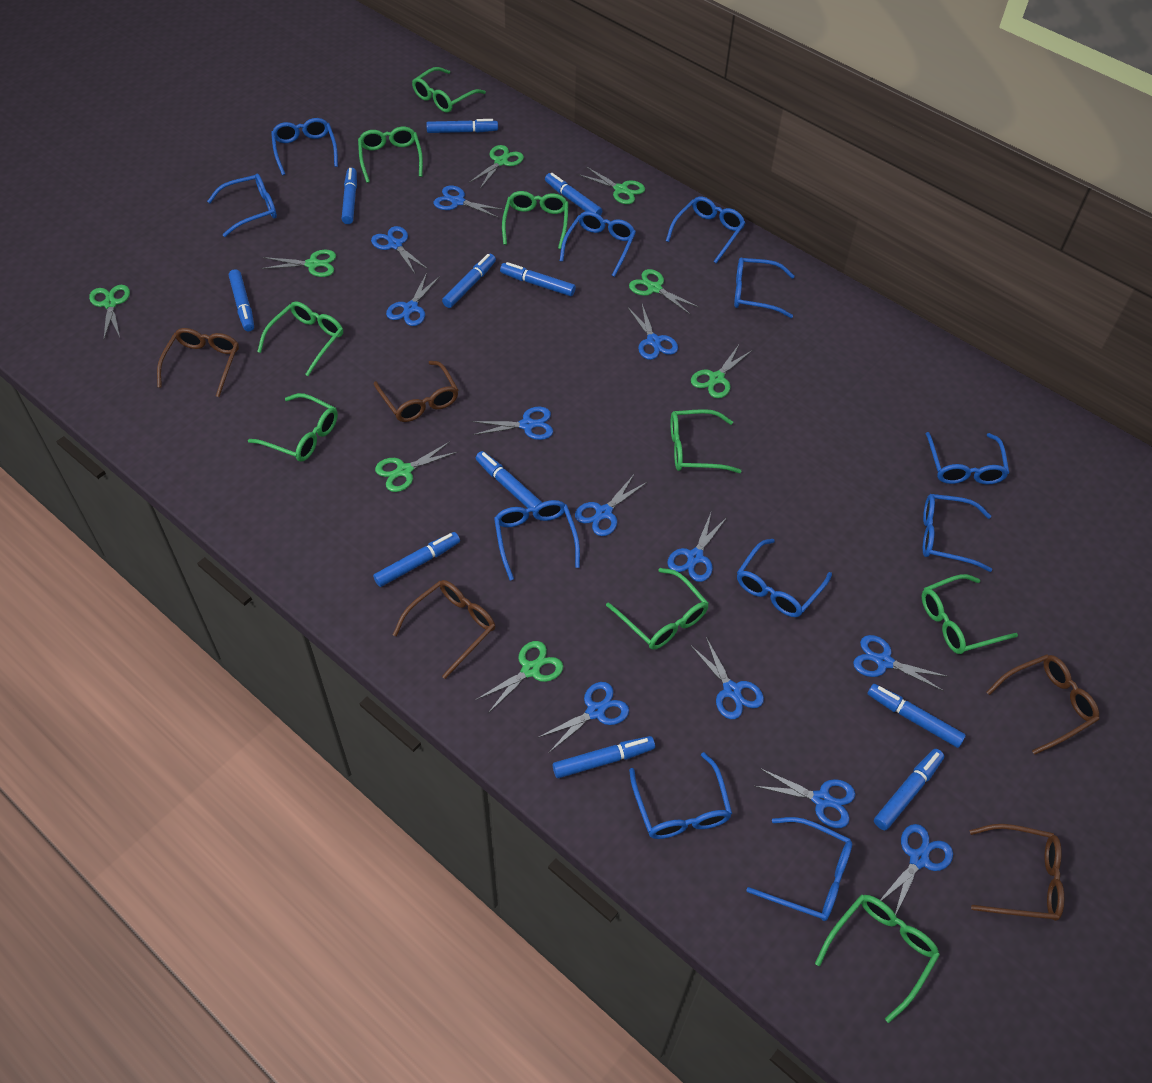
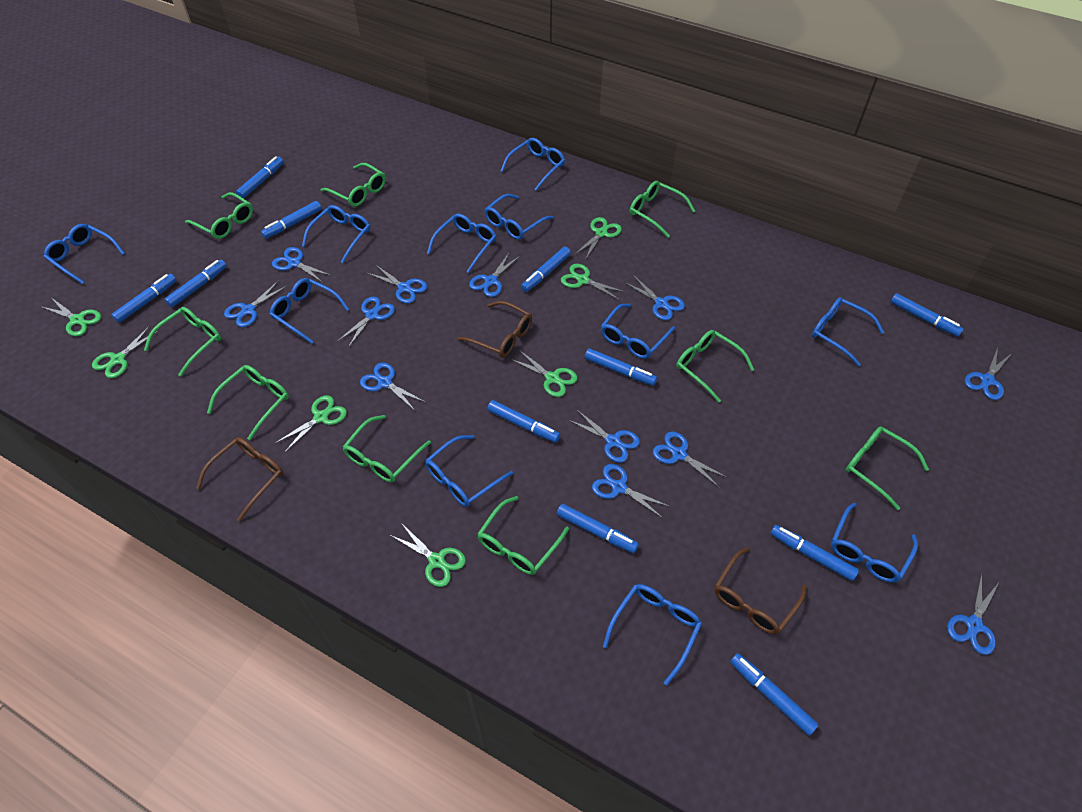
brown glasses: 5 -> 3
green scissors: 8 -> 7

